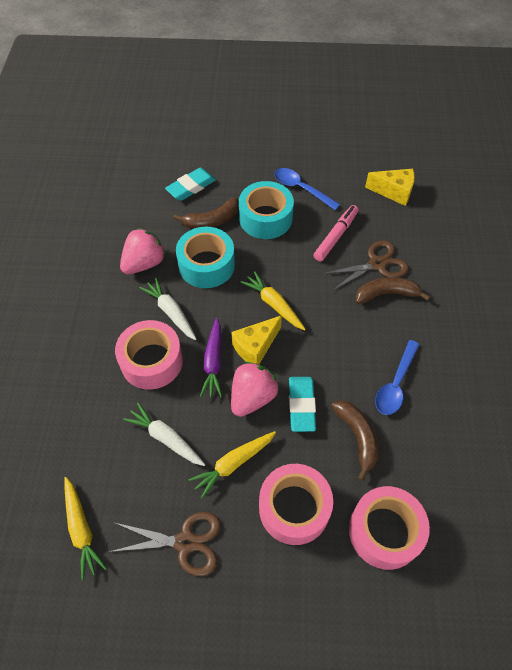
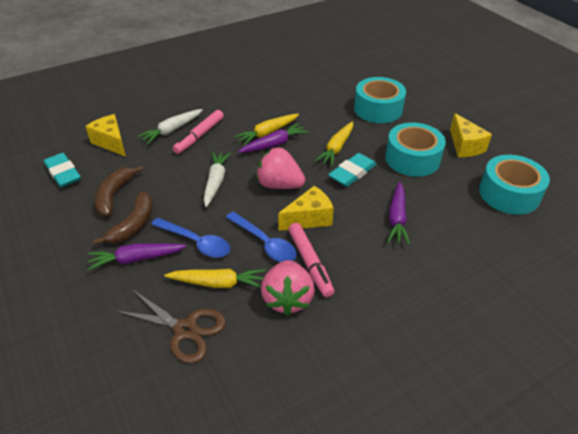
brown banana: 3 -> 2
brown scissors: 2 -> 1
pink marker: 1 -> 2
pink tape: 3 -> 0
purple carrot: 1 -> 3
turquoise tape: 2 -> 3
yellow cheese: 2 -> 3

